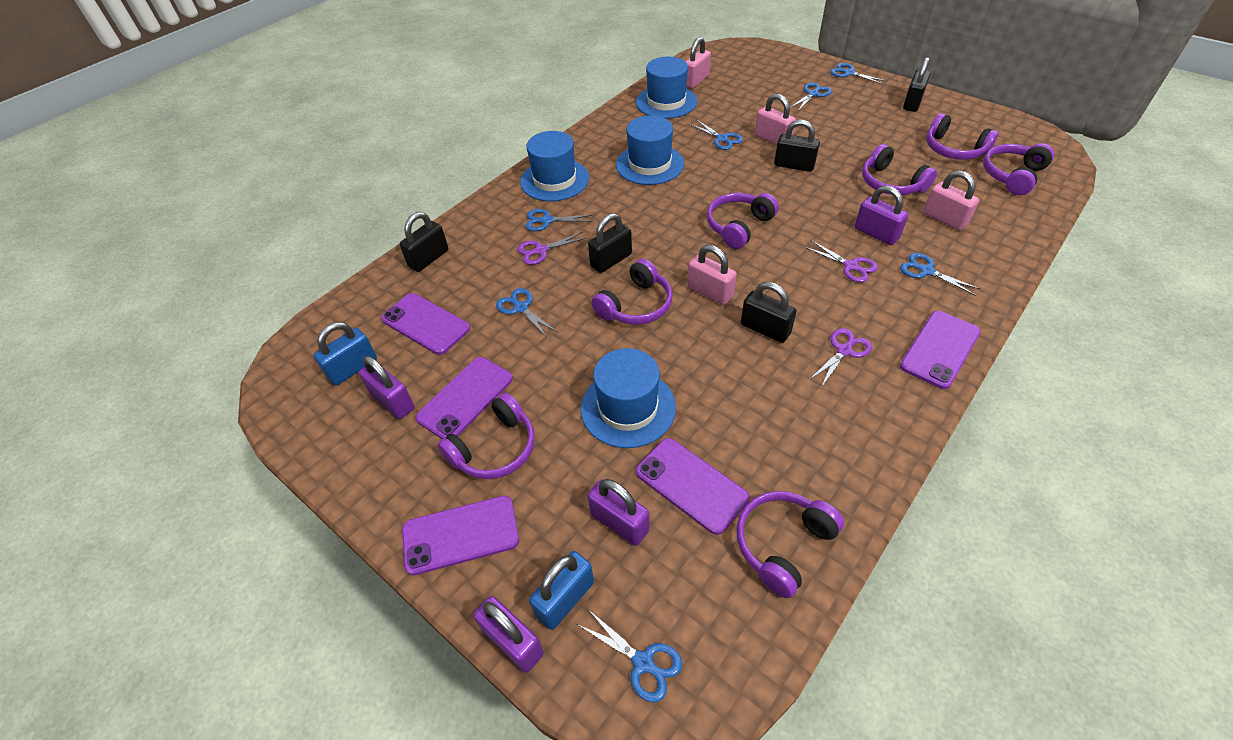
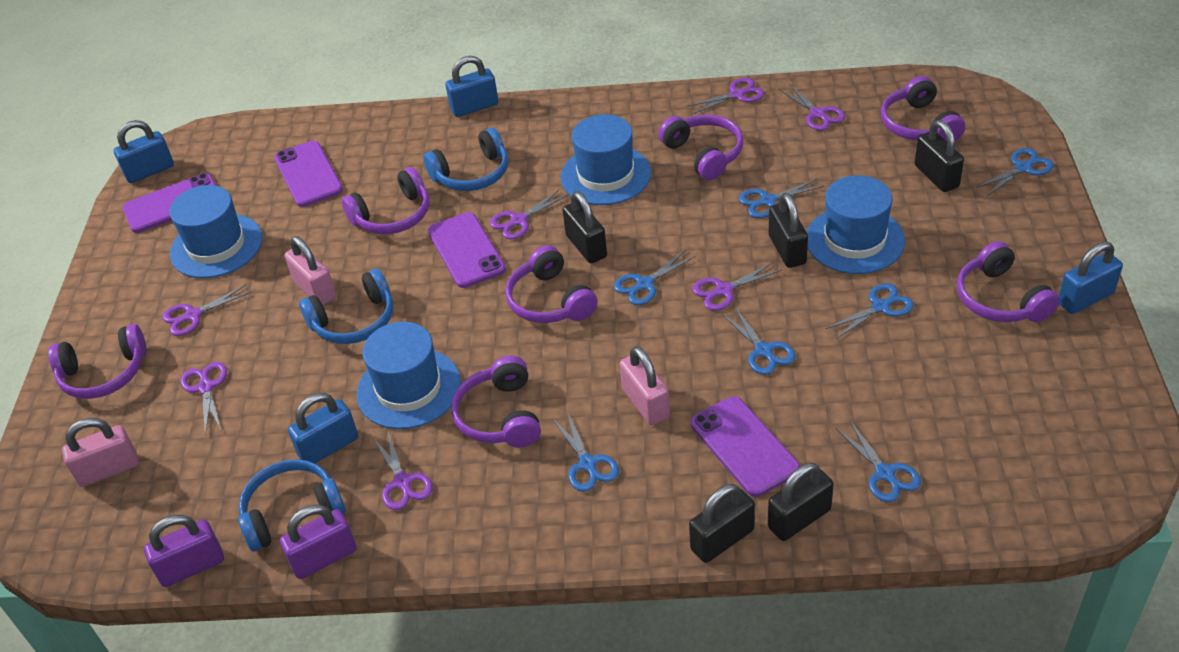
blue headphones: 0 -> 3
blue padlock: 2 -> 4
pink padlock: 4 -> 3
purple padlock: 4 -> 2
purple phone: 5 -> 4
purple scissors: 3 -> 7

